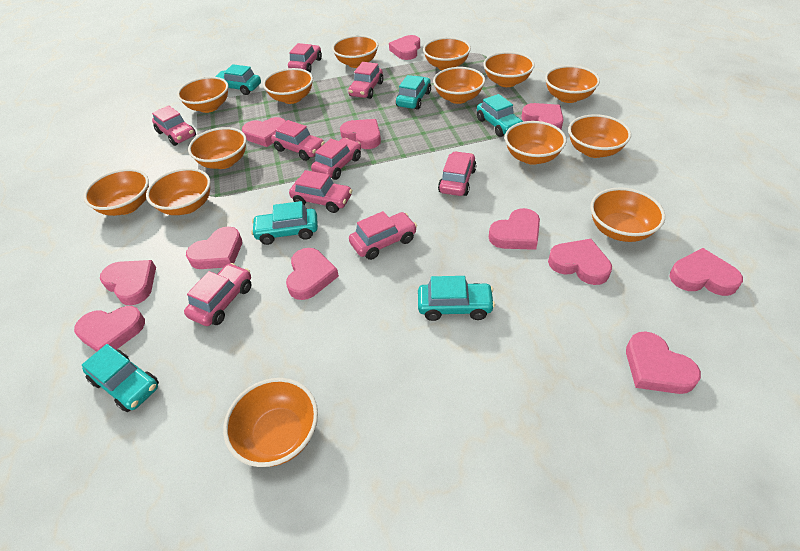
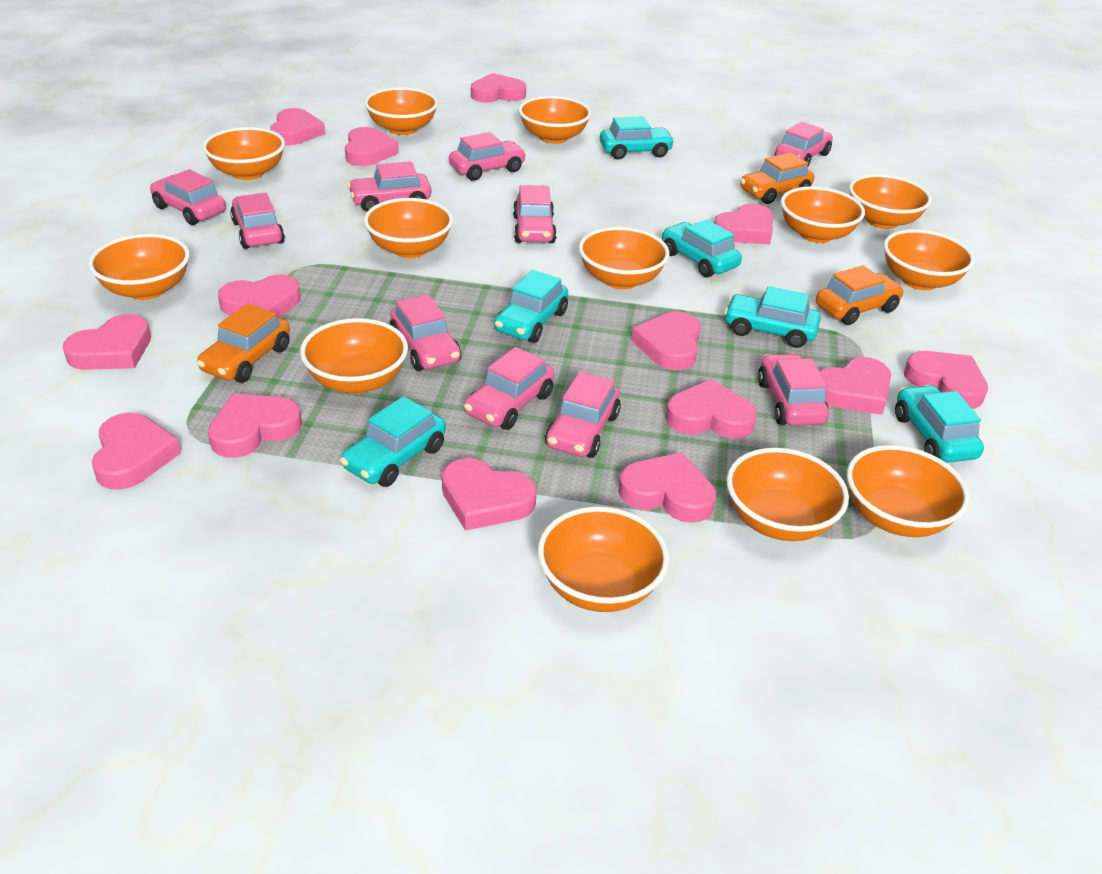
orange bowl: 14 -> 13
orange car: 0 -> 3
pink car: 9 -> 10
pink heart: 12 -> 14

